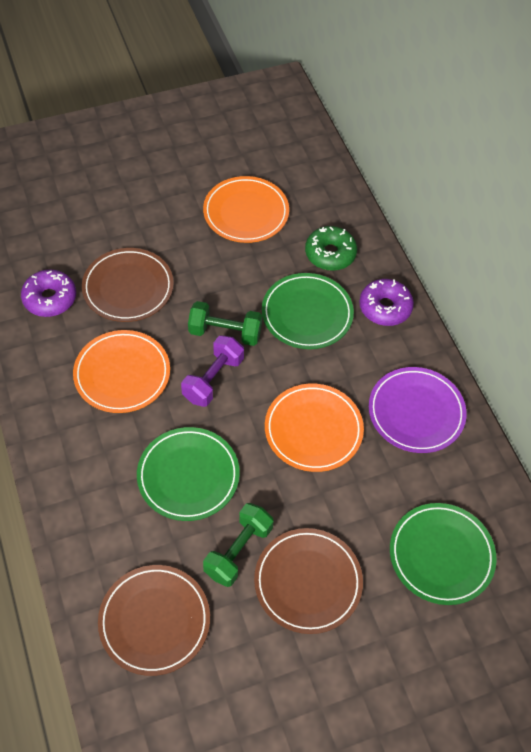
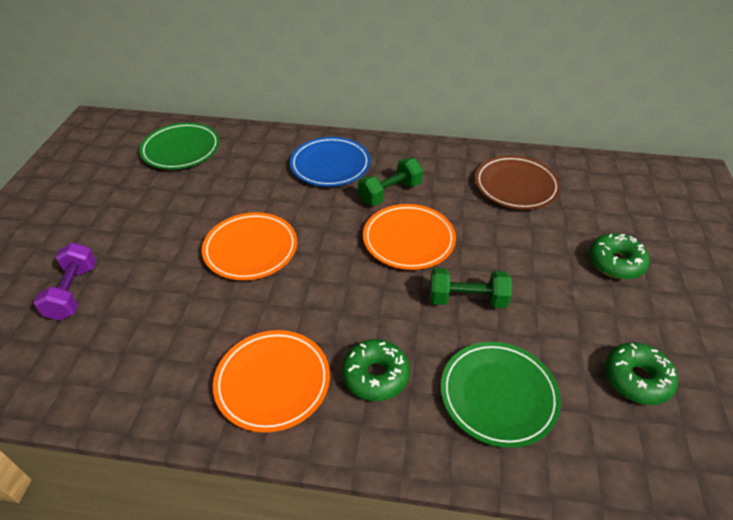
blue plate: 0 -> 1
brown plate: 3 -> 1
green donut: 1 -> 3
green plate: 3 -> 2
purple donut: 2 -> 0
purple plate: 1 -> 0

